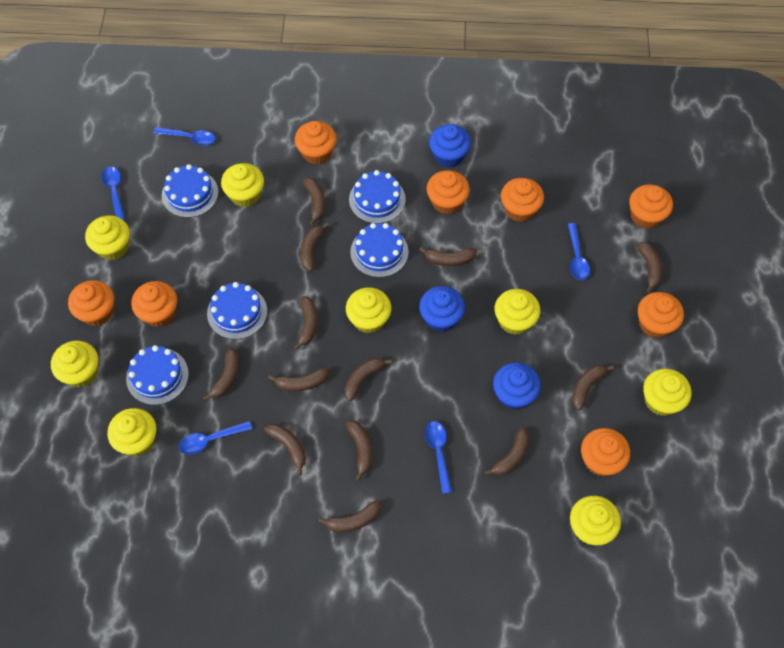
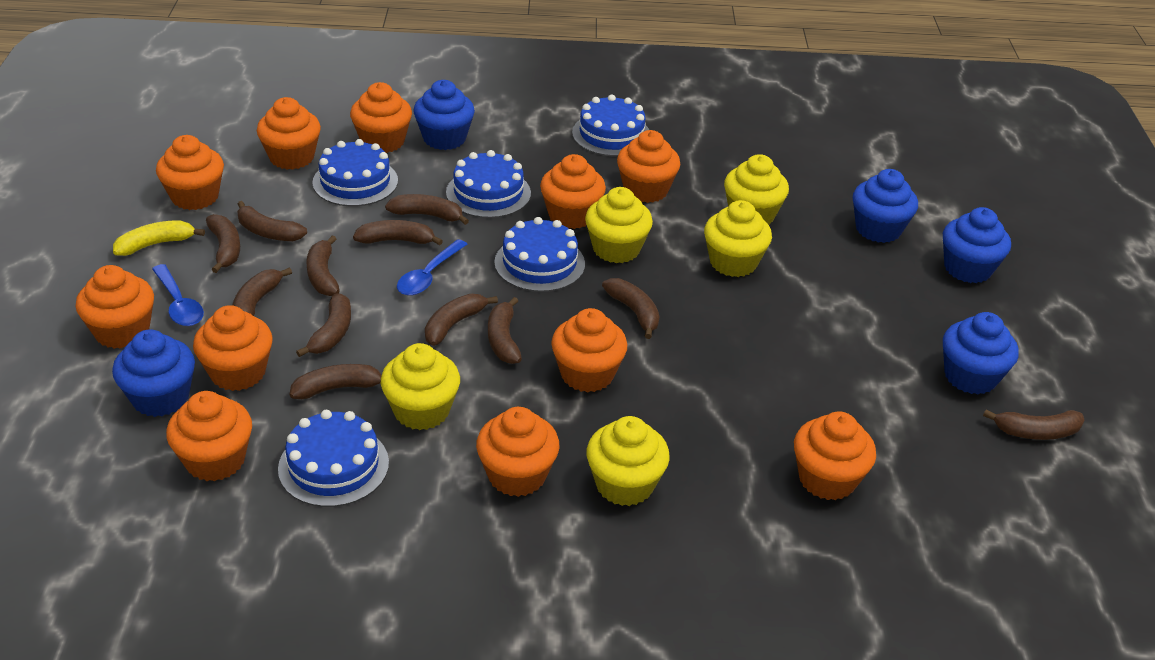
blue cupcake: 3 -> 5
blue spoon: 5 -> 2
brown banana: 13 -> 12
orange cupcake: 8 -> 11
yellow banana: 0 -> 1
yellow cupcake: 8 -> 5

